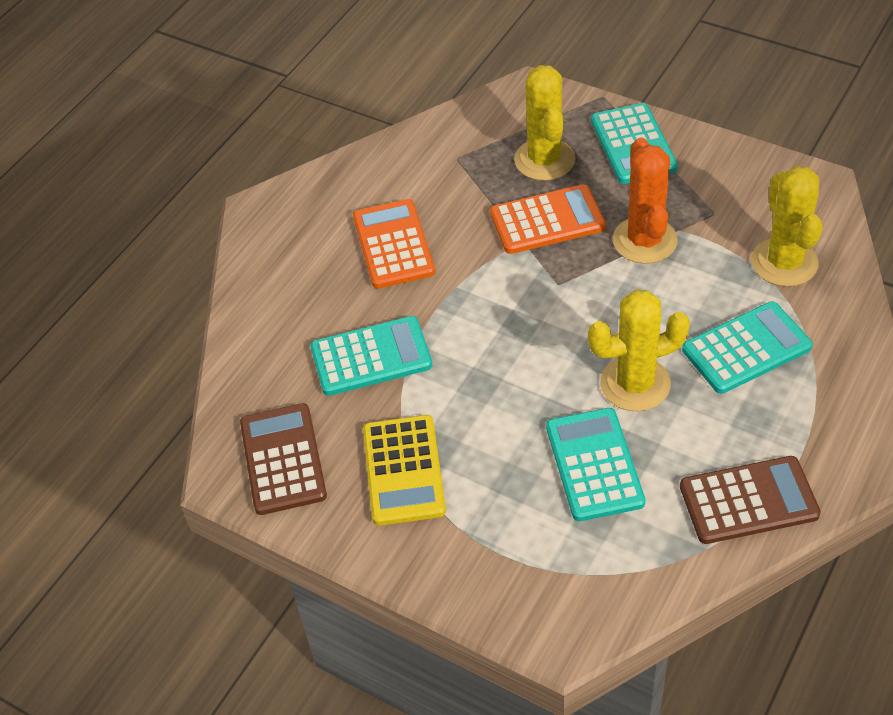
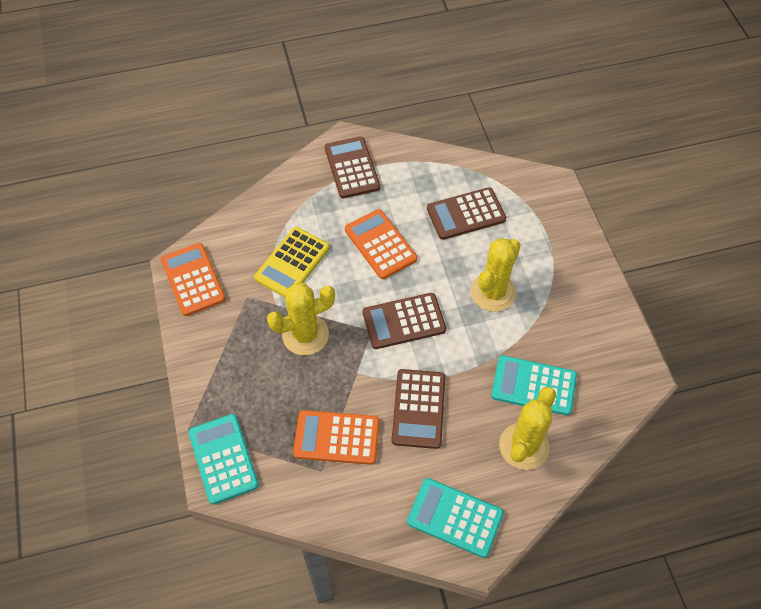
brown calculator: 2 -> 4
orange cactus: 1 -> 0
orange calculator: 2 -> 3
turquoise calculator: 4 -> 3

